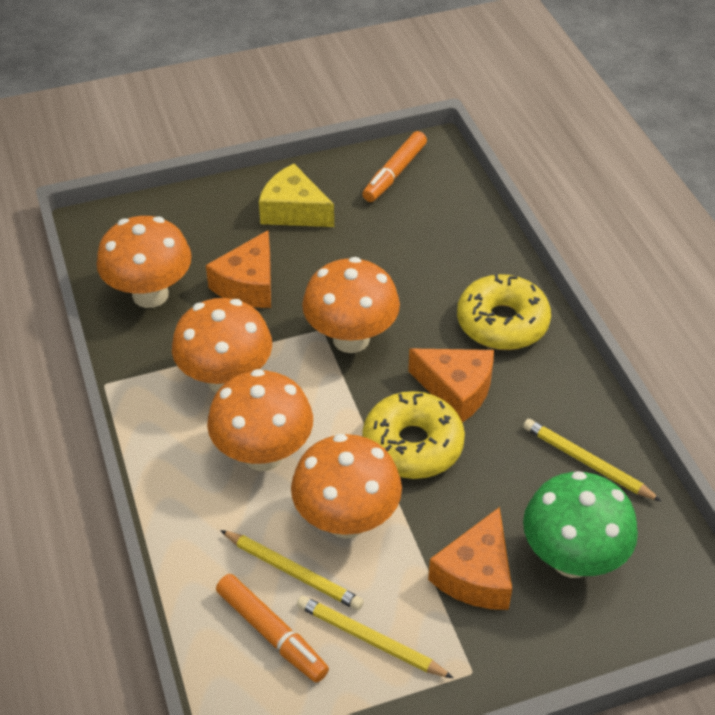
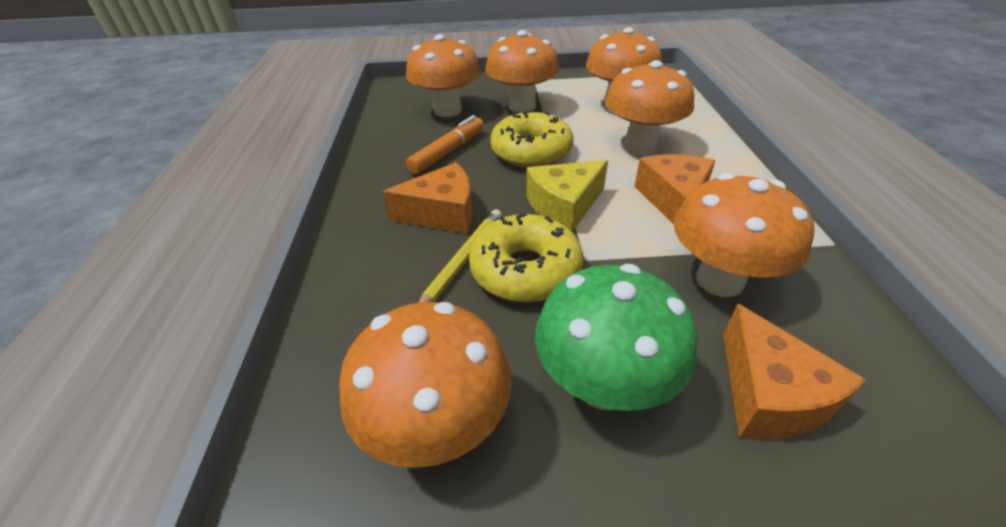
orange marker: 2 -> 1
orange mushroom: 5 -> 6
yellow pencil: 3 -> 1

